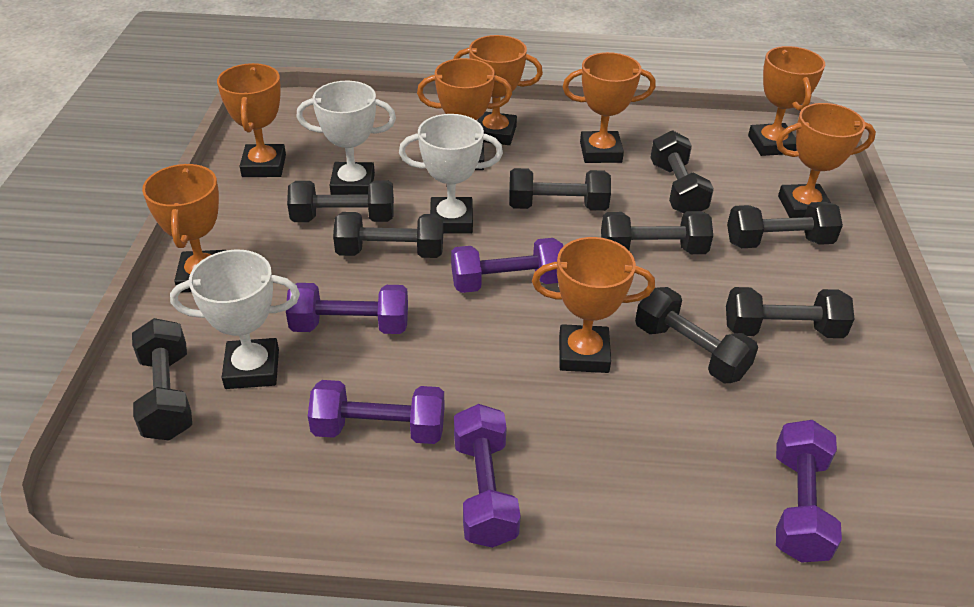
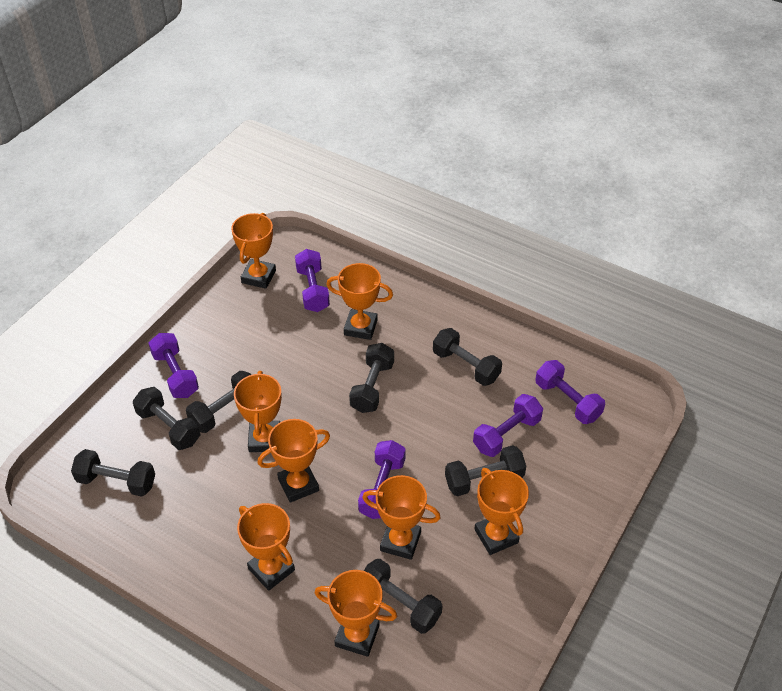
black dumbbell: 9 -> 7
white trophy: 3 -> 0

